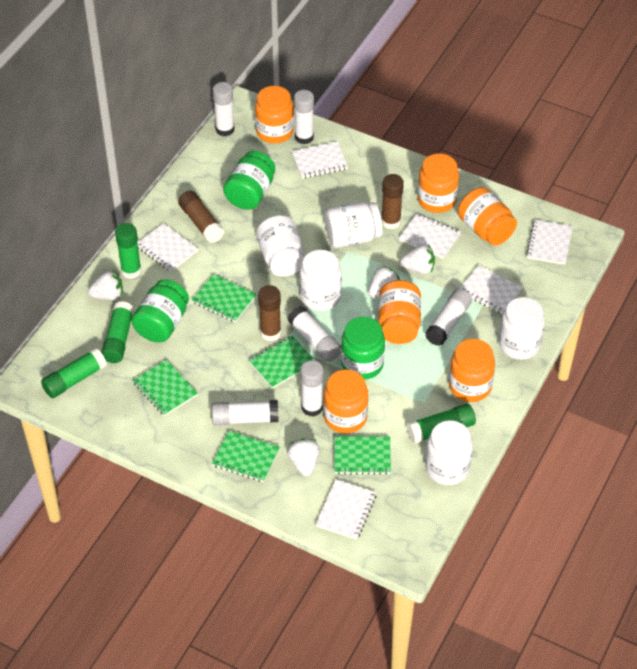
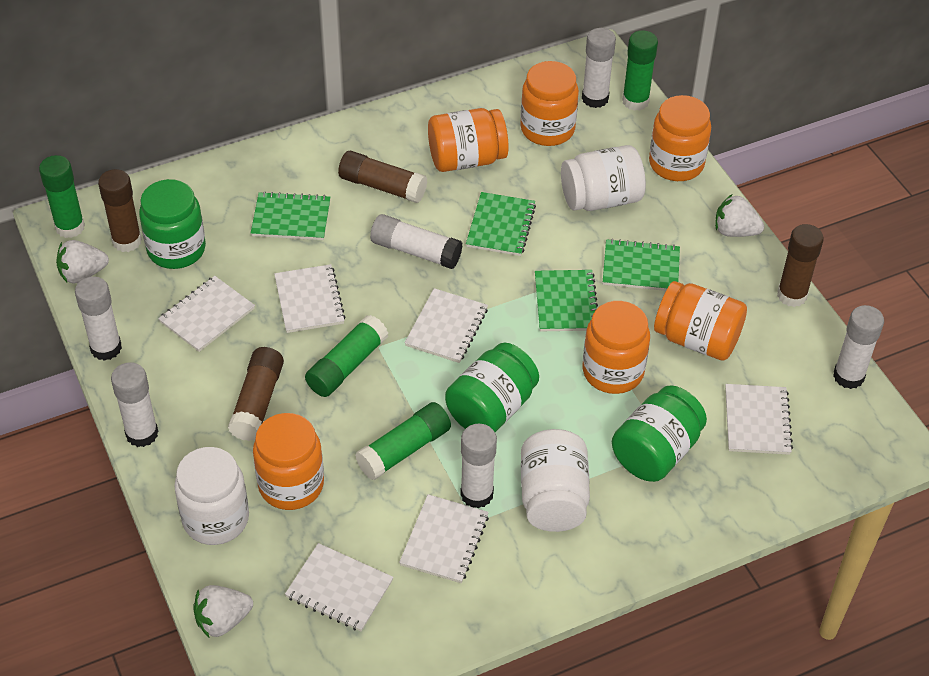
brown glue stick: 3 -> 4
green notebook: 5 -> 4
white jar: 5 -> 3
white strawberry: 4 -> 3

